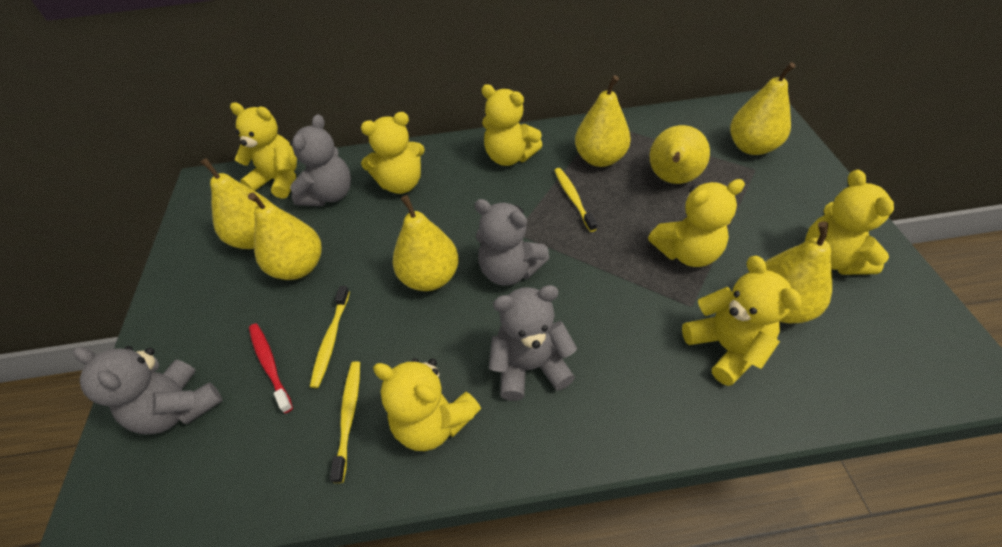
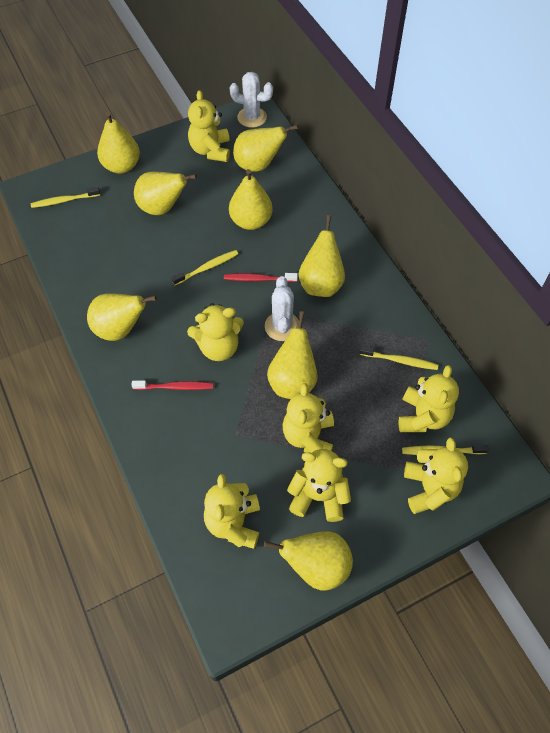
grey teddy bear: 4 -> 0
red toothbrush: 1 -> 2
white cactus: 0 -> 2
yellow pear: 7 -> 8
yellow toothbrush: 3 -> 4

